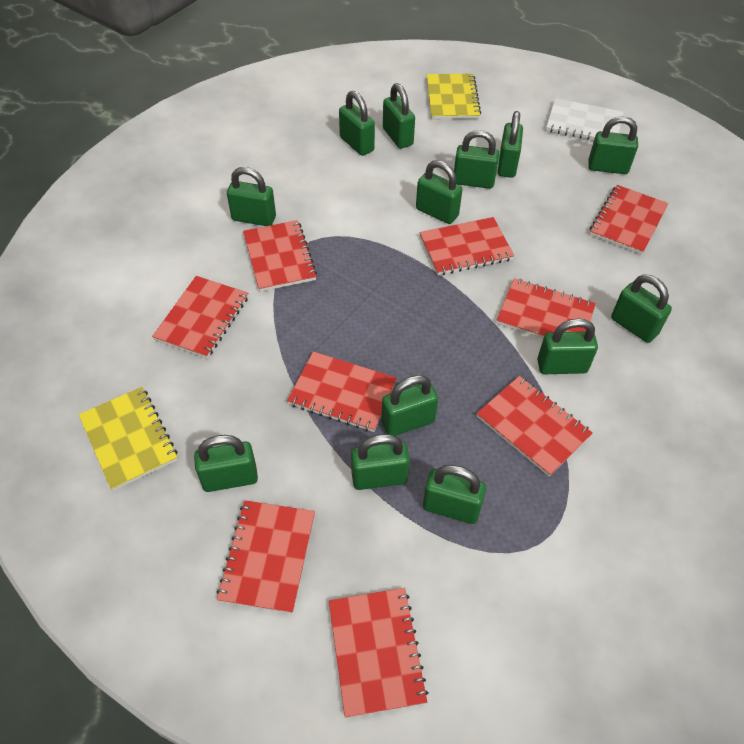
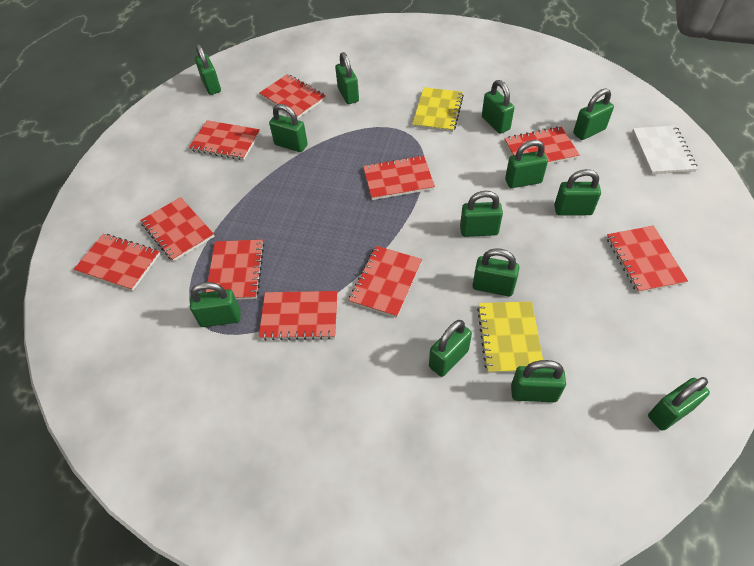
red notebook: 9 -> 10

